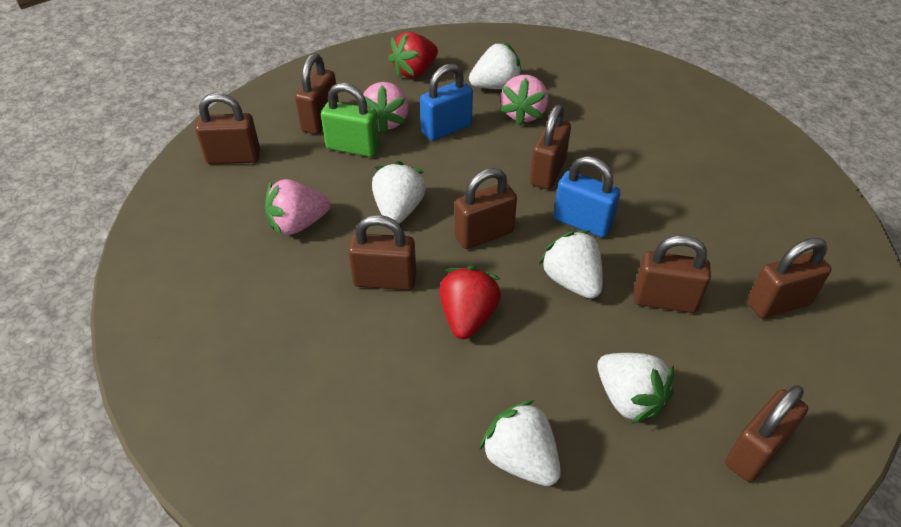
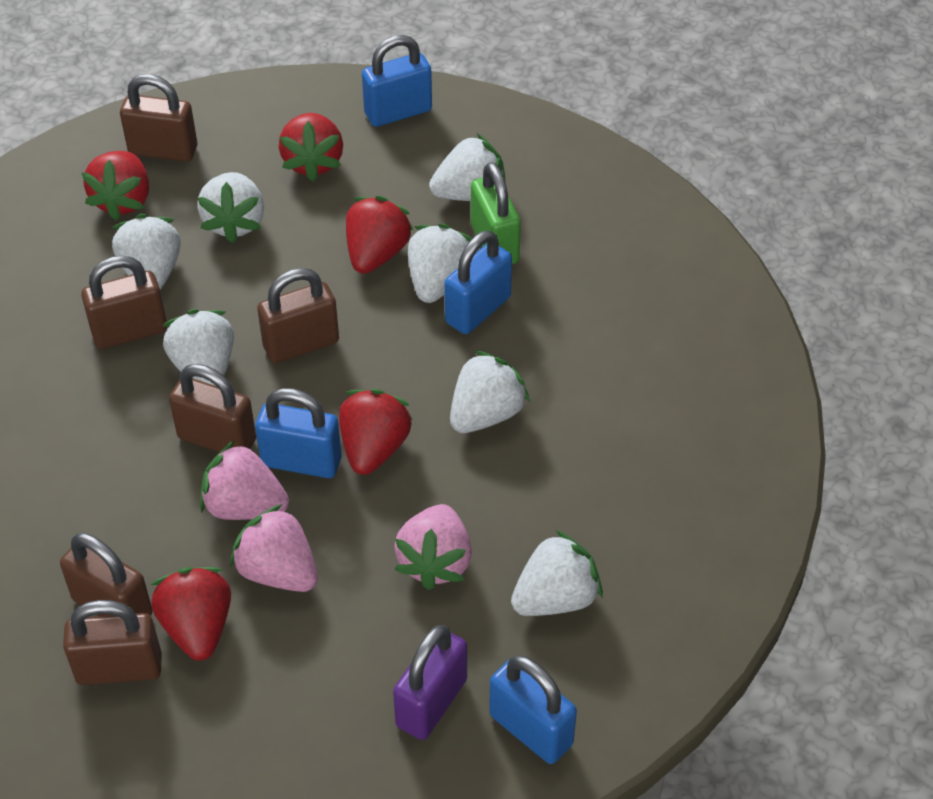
blue padlock: 2 -> 4
brown padlock: 8 -> 6
purple padlock: 0 -> 1
red strawberry: 2 -> 5
white strawberry: 5 -> 7

